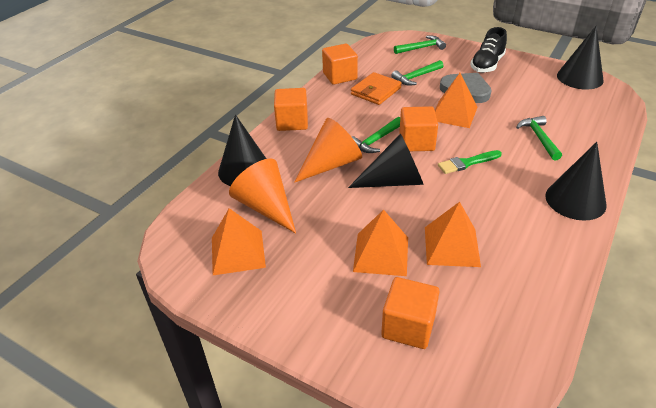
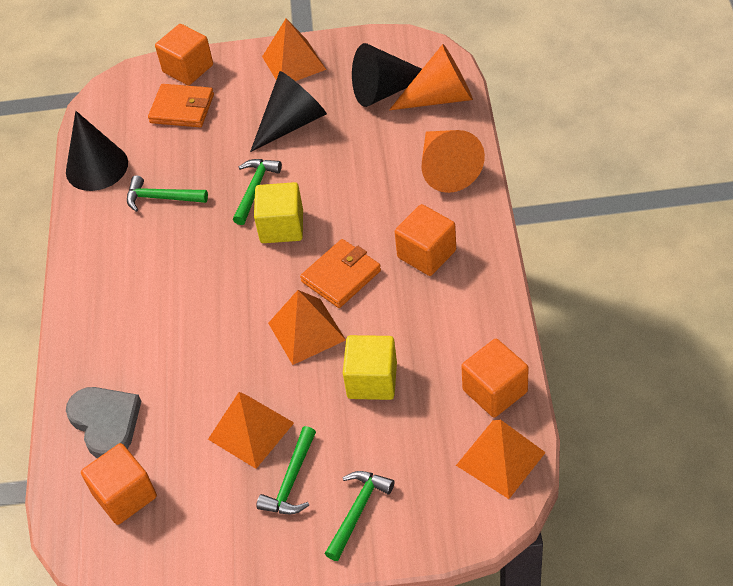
black cone: 4 -> 3
black shoe: 1 -> 0
green brush: 1 -> 0
orange wallet: 1 -> 2
yellow cube: 0 -> 2

